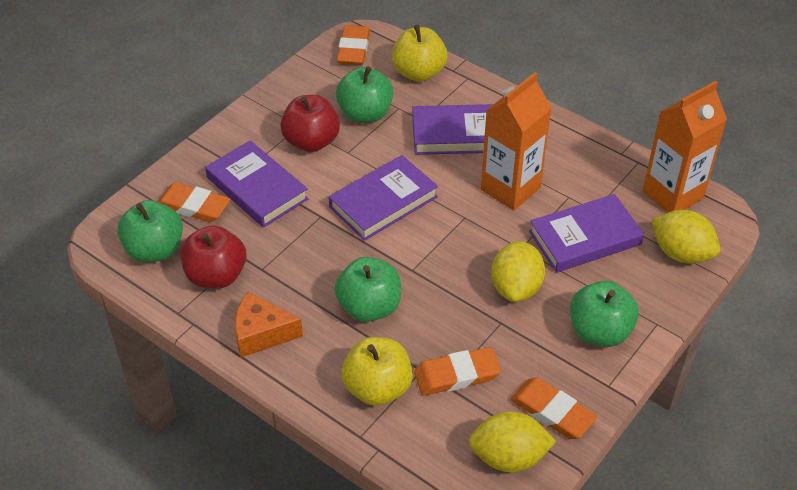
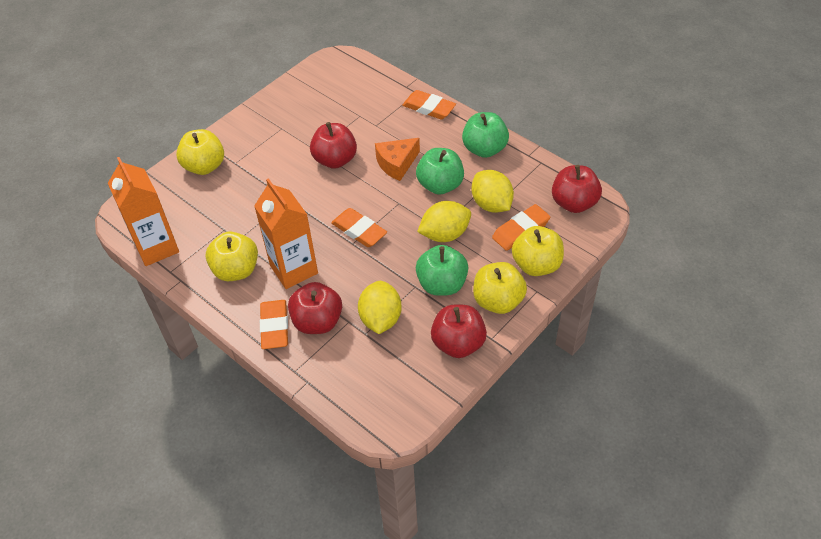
green apple: 4 -> 3
purple book: 4 -> 0
red apple: 2 -> 4
yellow apple: 2 -> 4

